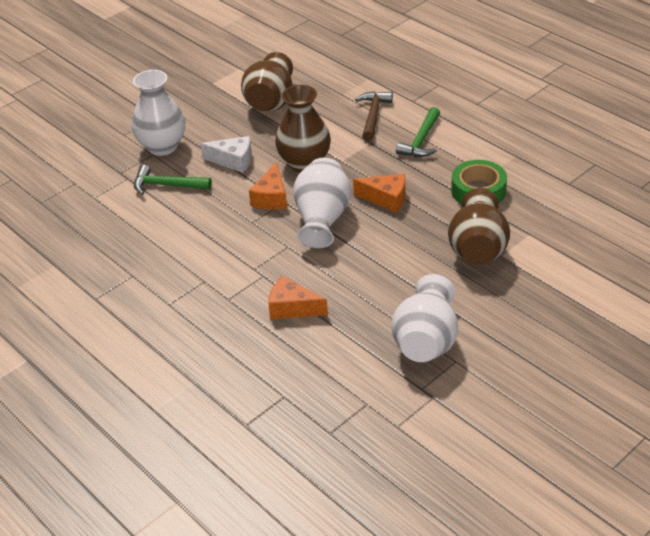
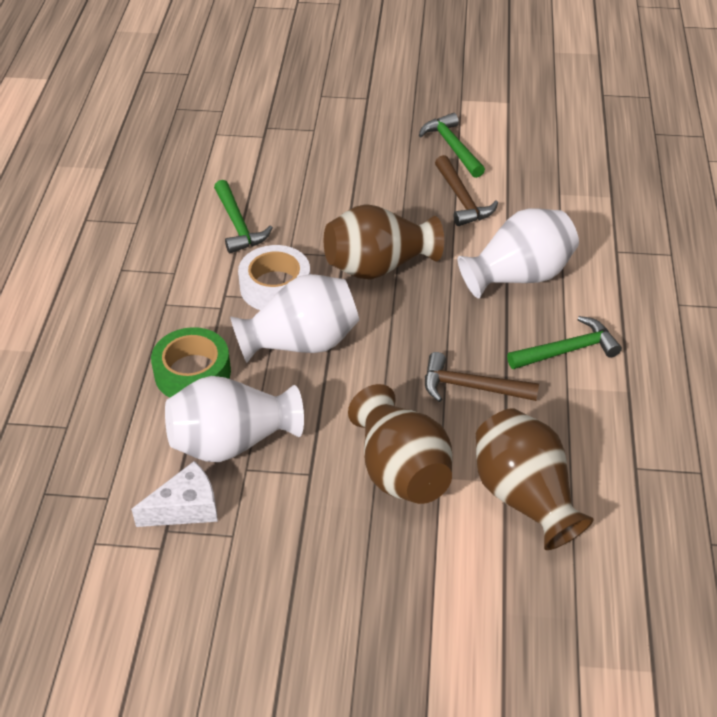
brown hammer: 1 -> 2
green hammer: 2 -> 3
orange cheese: 3 -> 0
white tape: 0 -> 1

